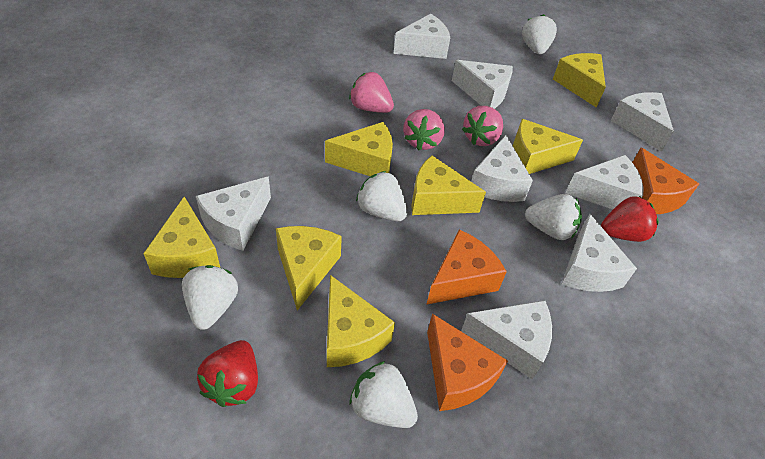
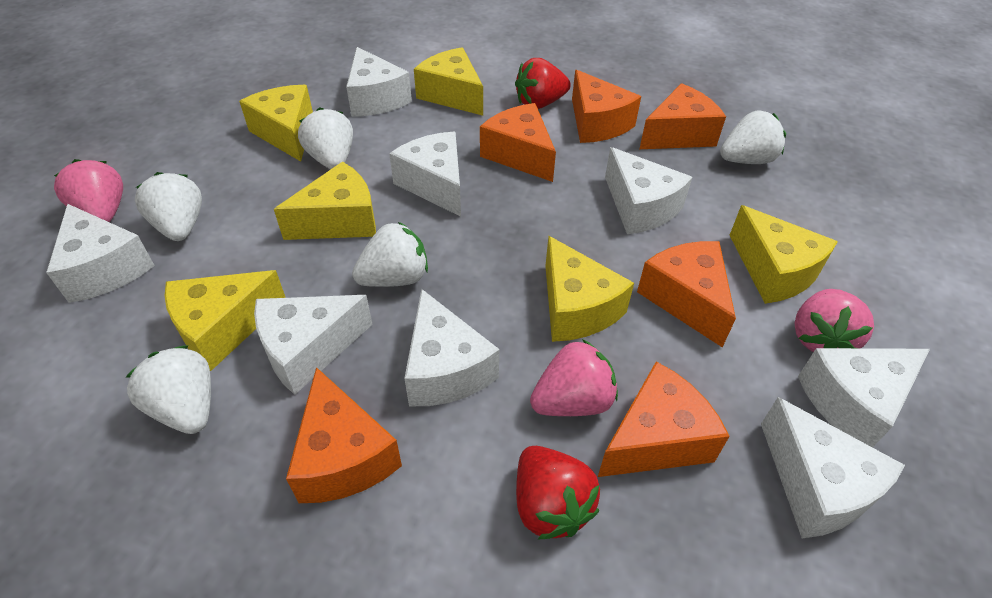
orange cheese: 3 -> 6
yellow cheese: 7 -> 6

